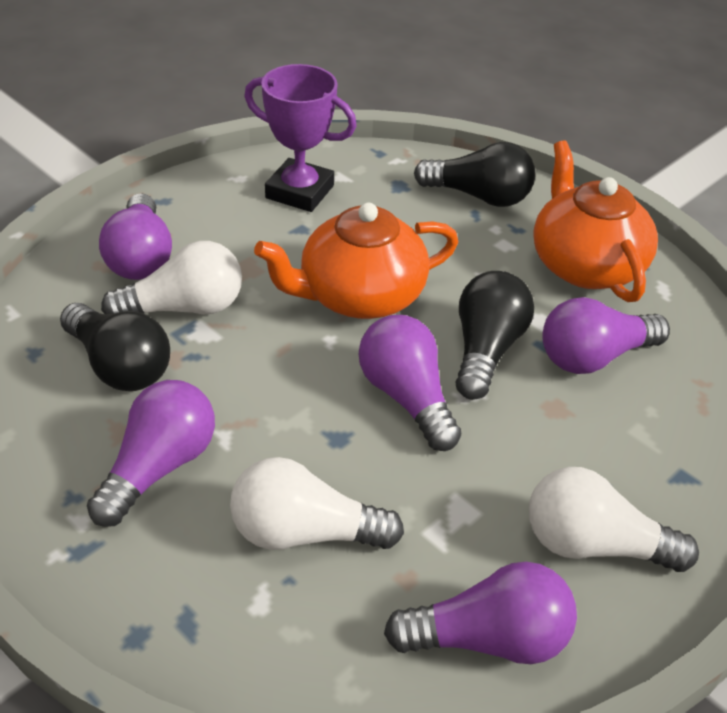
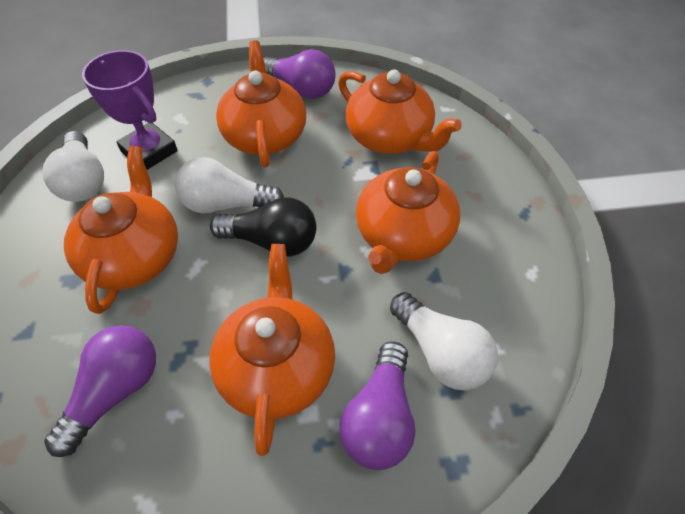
black light bulb: 3 -> 1
orange teapot: 2 -> 5
purple light bulb: 5 -> 3

